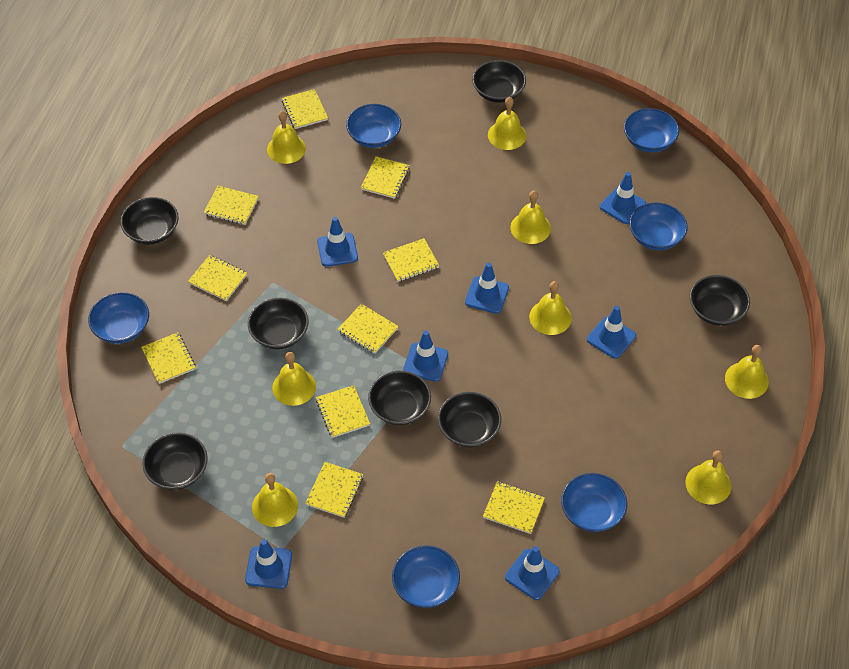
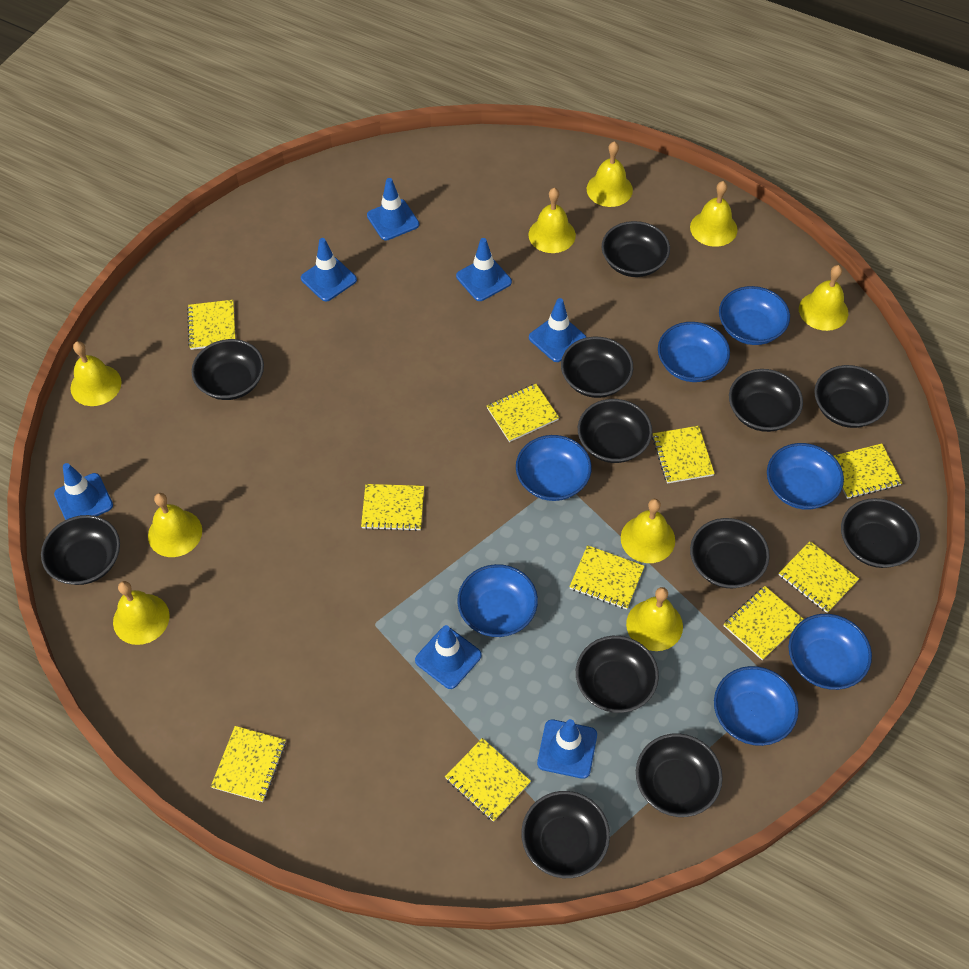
black bowl: 7 -> 12
blue bowl: 6 -> 7
yellow bell: 8 -> 9

